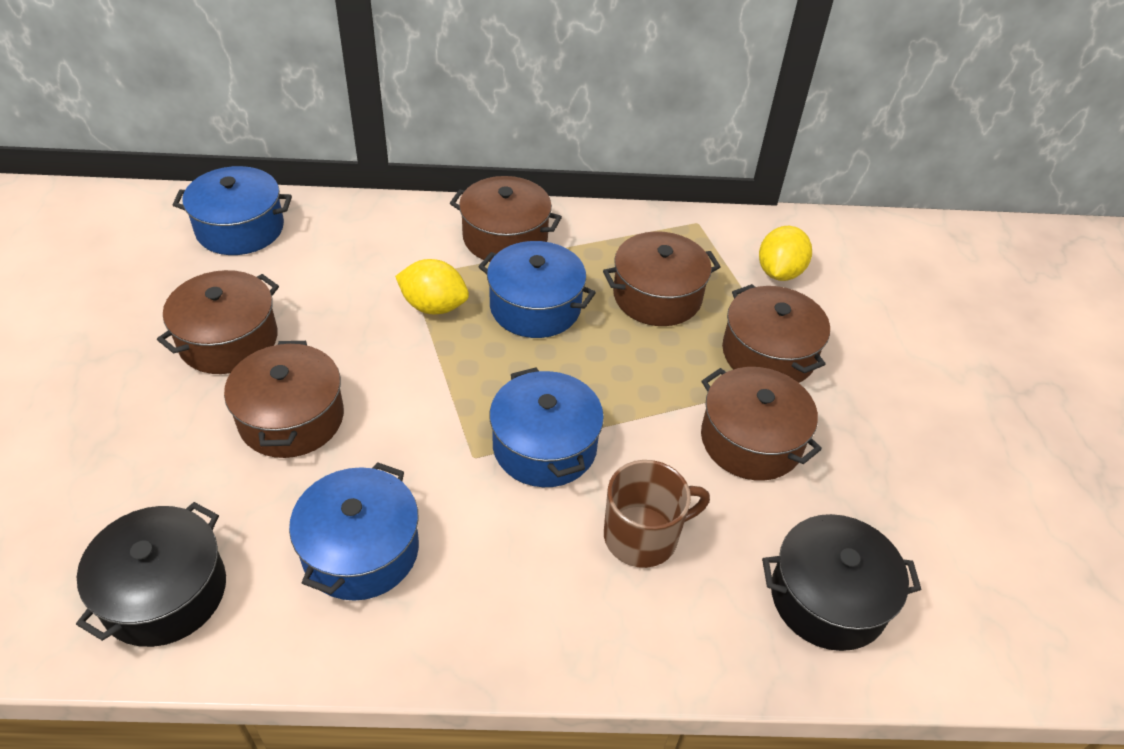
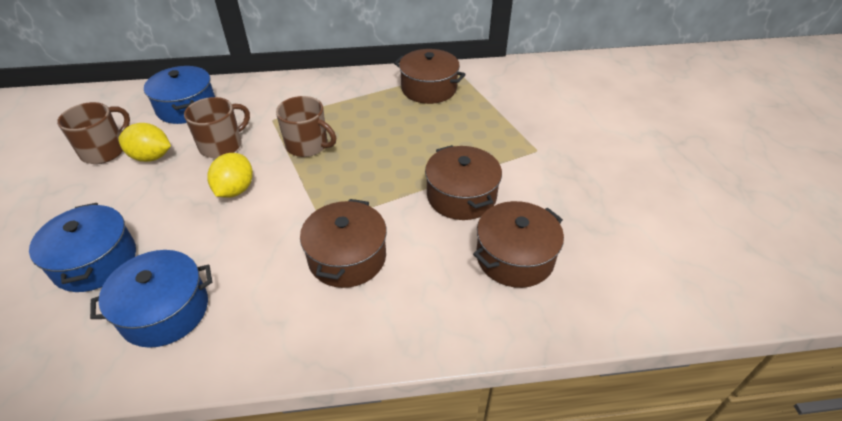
black pot: 2 -> 0
blue pot: 4 -> 3
brown mug: 1 -> 3
brown pot: 6 -> 4

